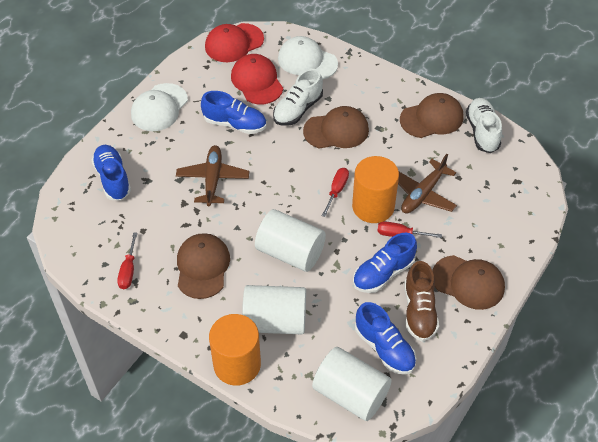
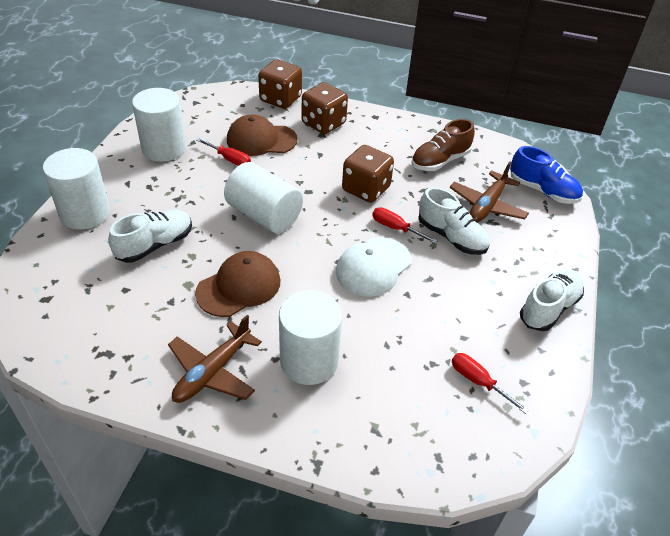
blue shoe: 4 -> 1
brown cap: 4 -> 2
brown dice: 0 -> 3
orange cylinder: 2 -> 0
red cap: 2 -> 0
white cap: 2 -> 1
white cylinder: 3 -> 4
white shoe: 2 -> 3

